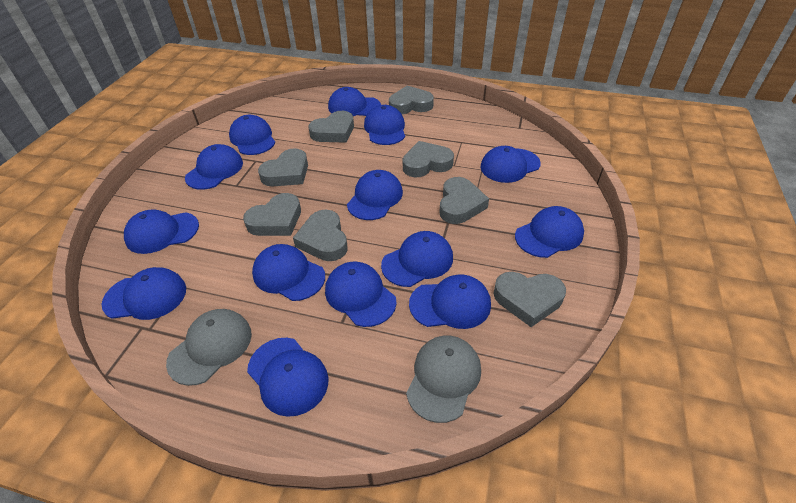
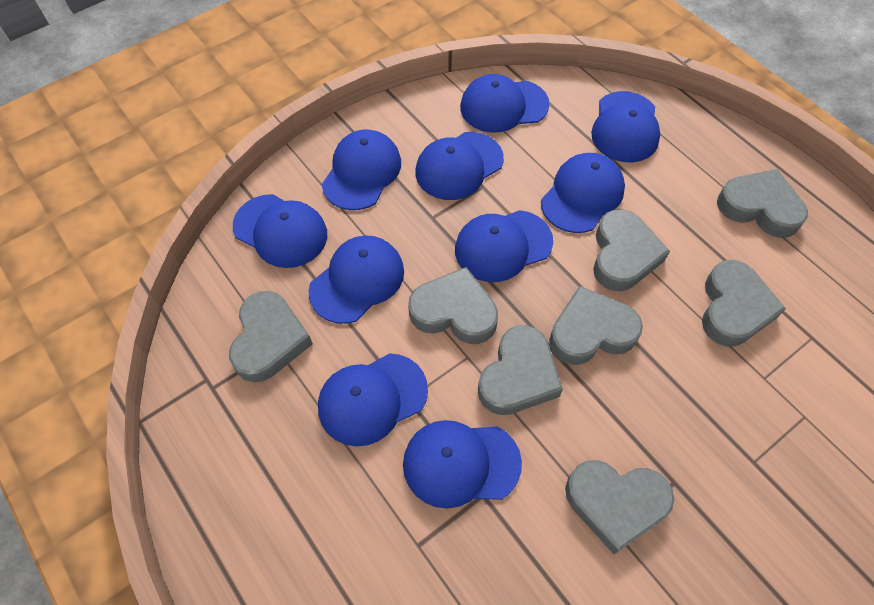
blue cap: 14 -> 10
grey cap: 2 -> 0

